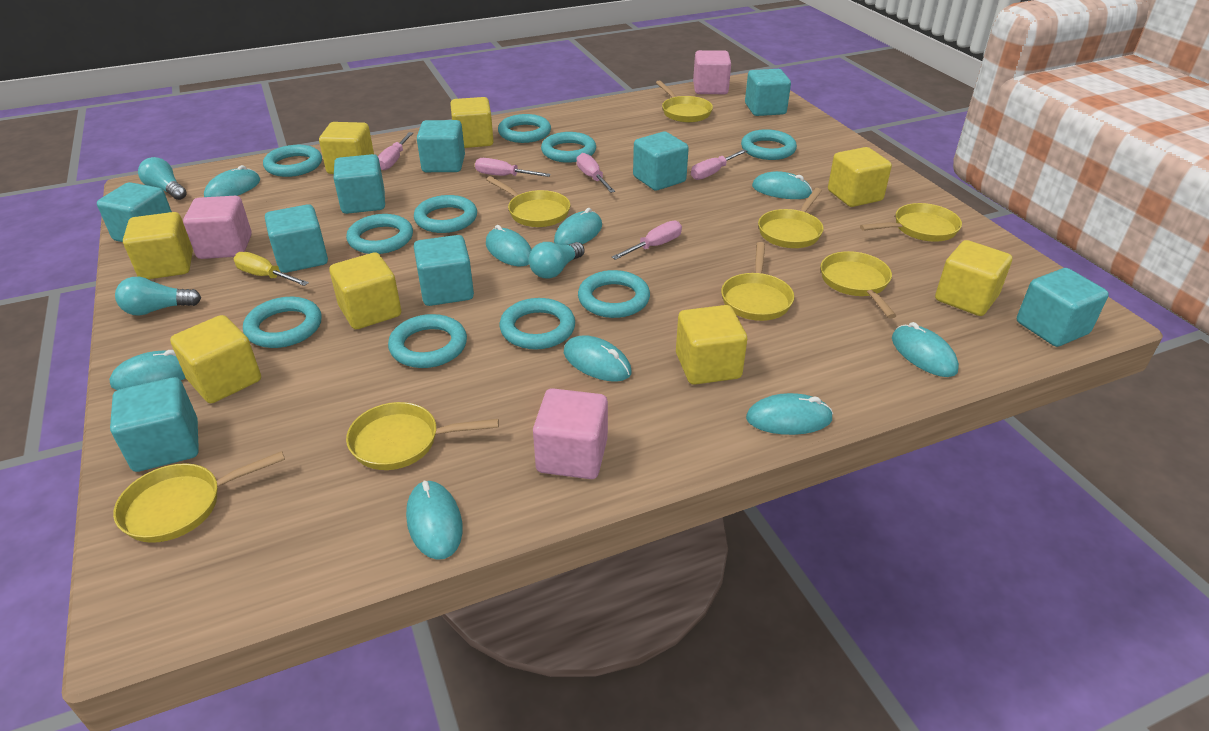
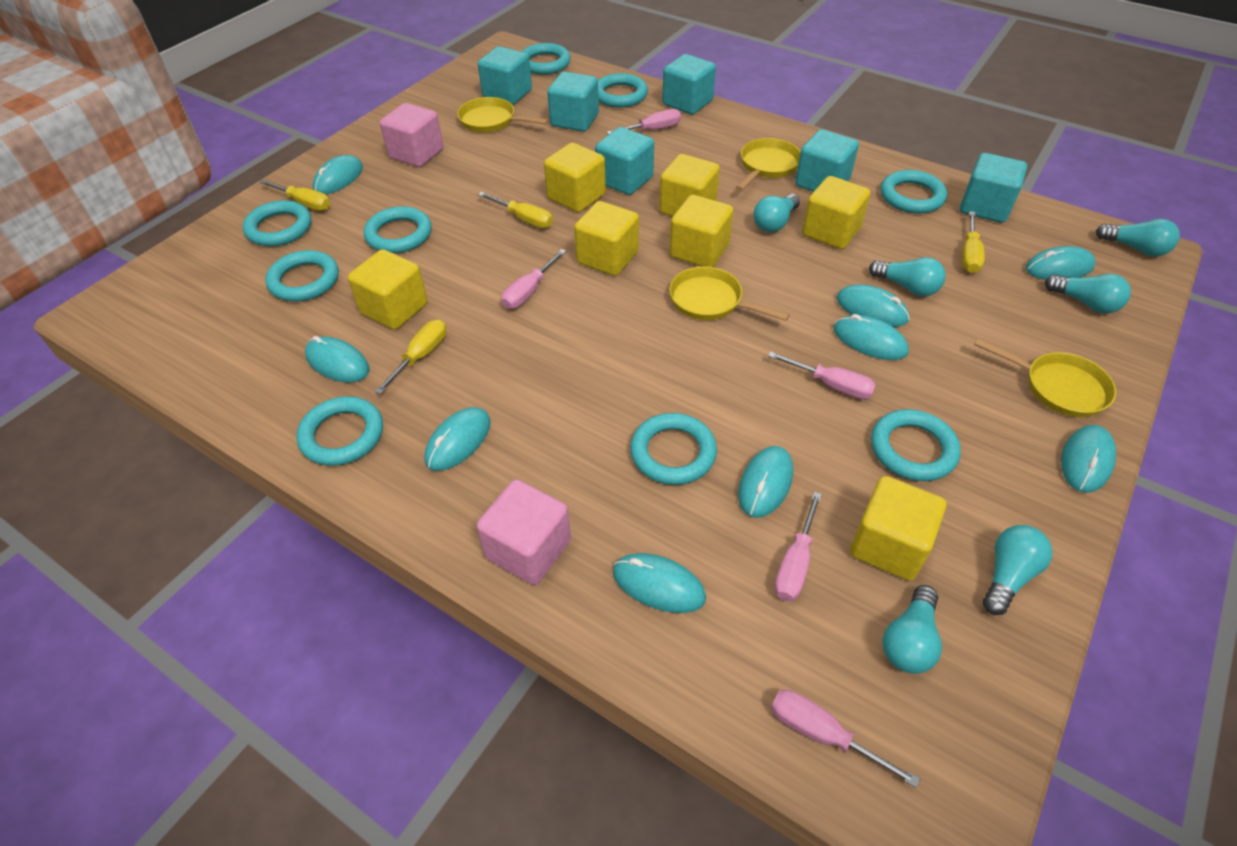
pink cube: 3 -> 2
turquoise cube: 9 -> 6
turquoise light bulb: 3 -> 6
turquoise ring: 10 -> 9
yellow cube: 8 -> 7
yellow pan: 8 -> 4
yellow screwdriver: 1 -> 4

